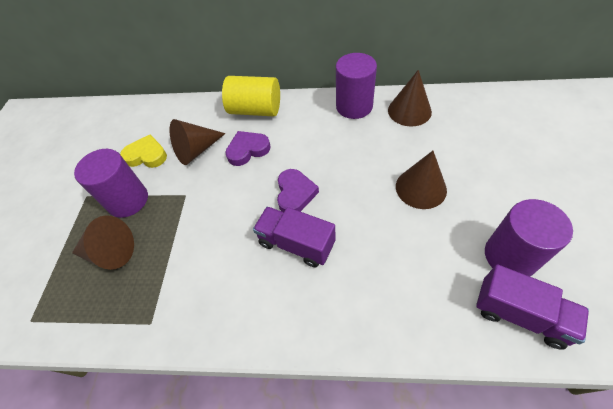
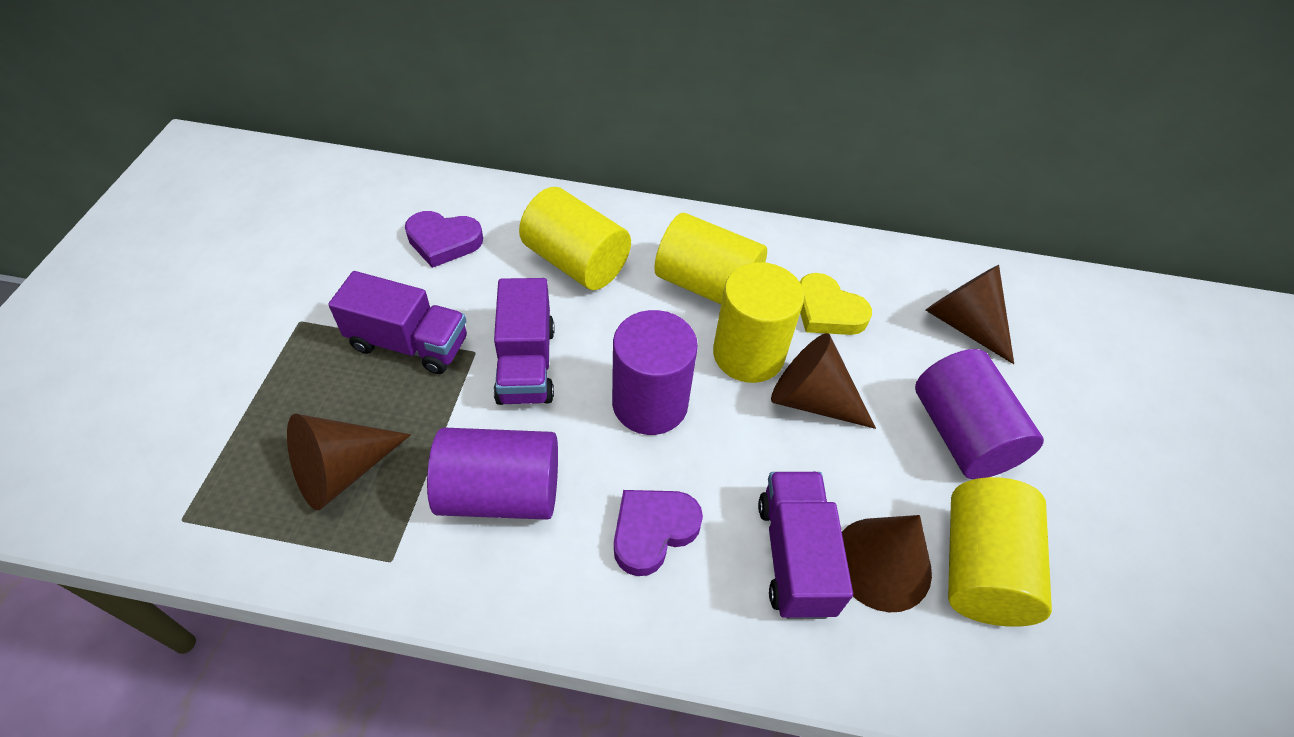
purple truck: 2 -> 3
yellow cylinder: 1 -> 4

